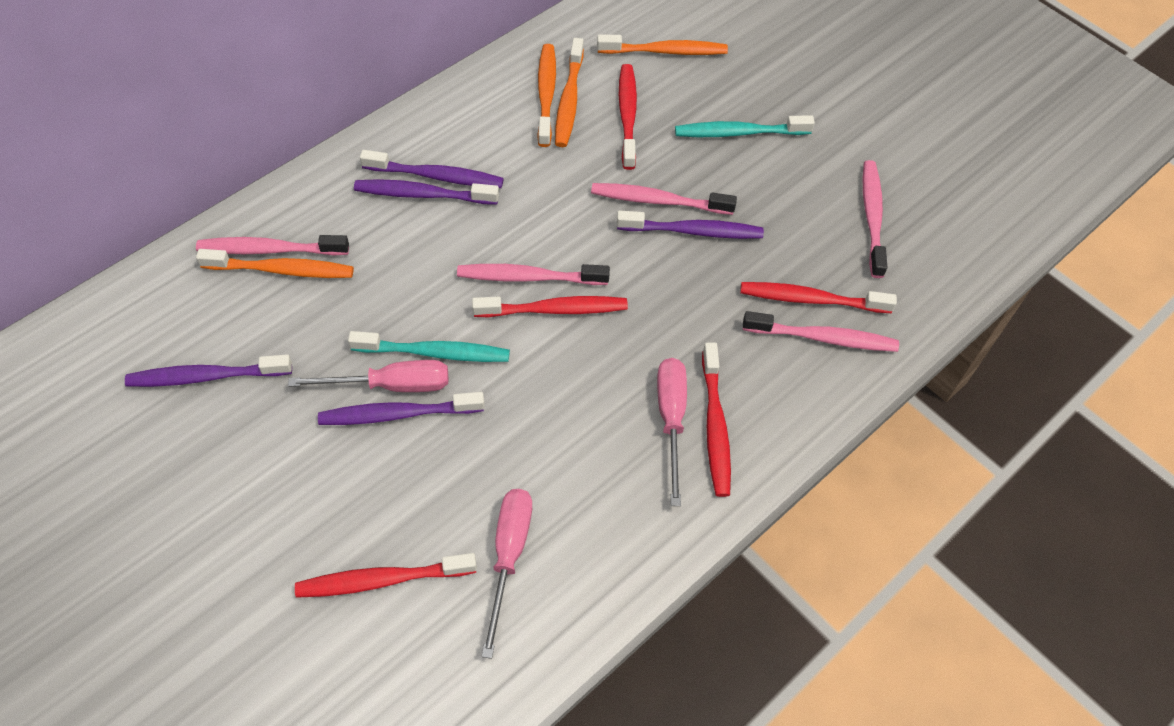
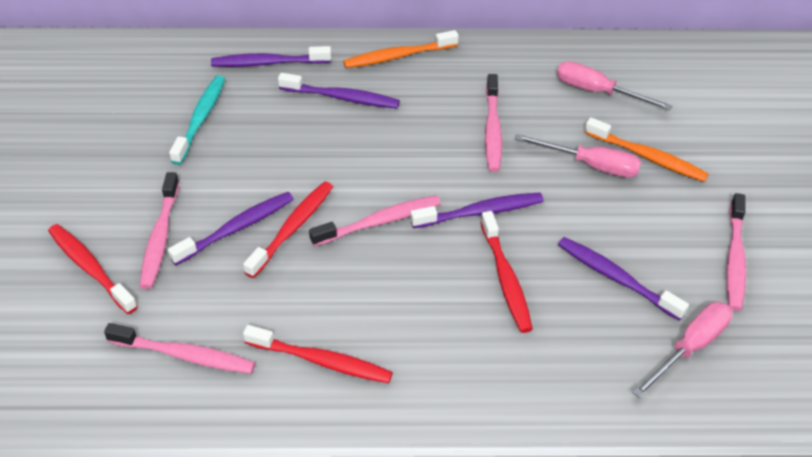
orange toothbrush: 4 -> 2
red toothbrush: 5 -> 4
turquoise toothbrush: 2 -> 1

